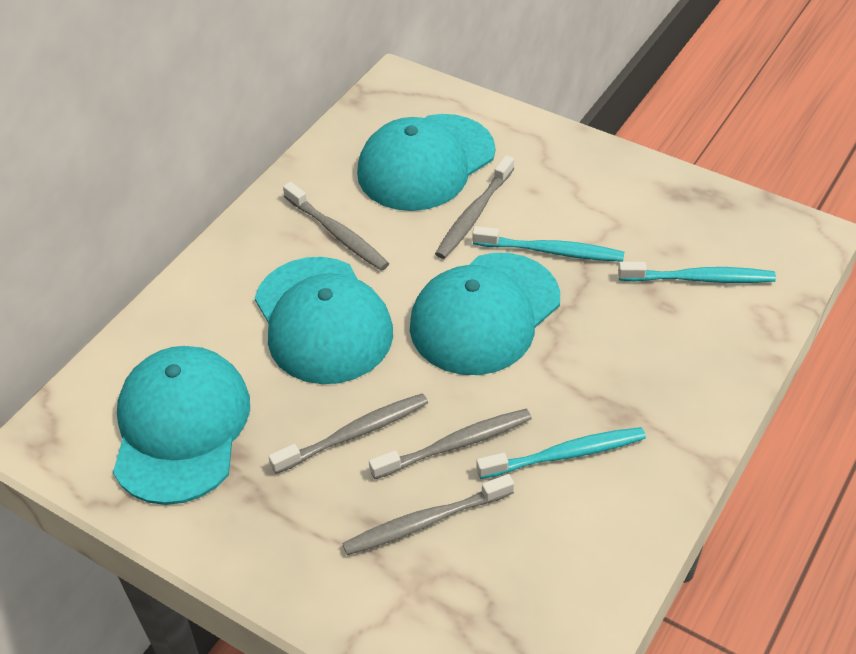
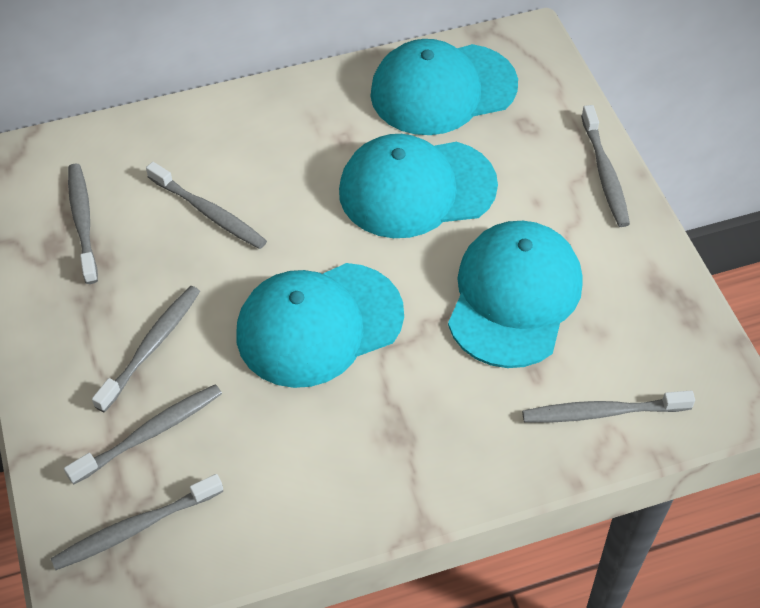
grey toothbrush: 5 -> 7
turquoise toothbrush: 3 -> 0

